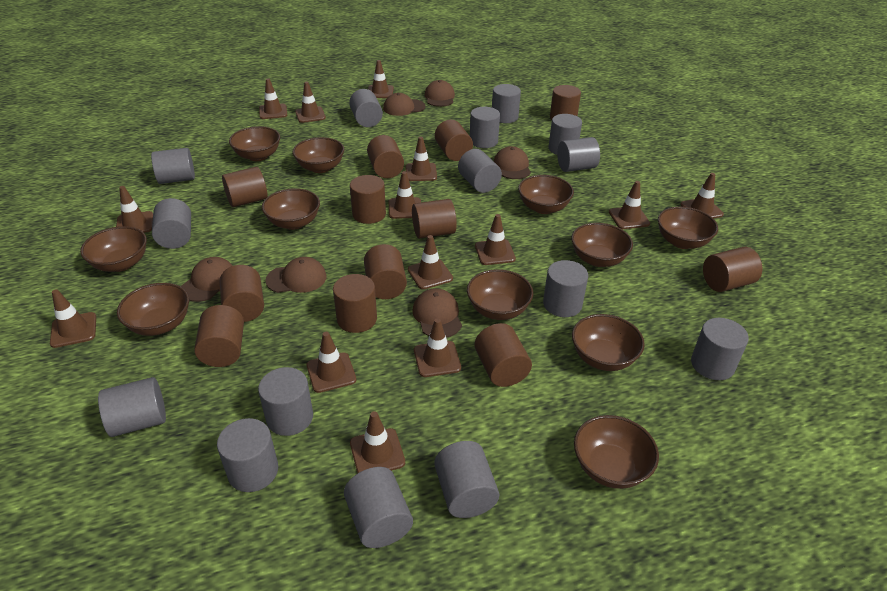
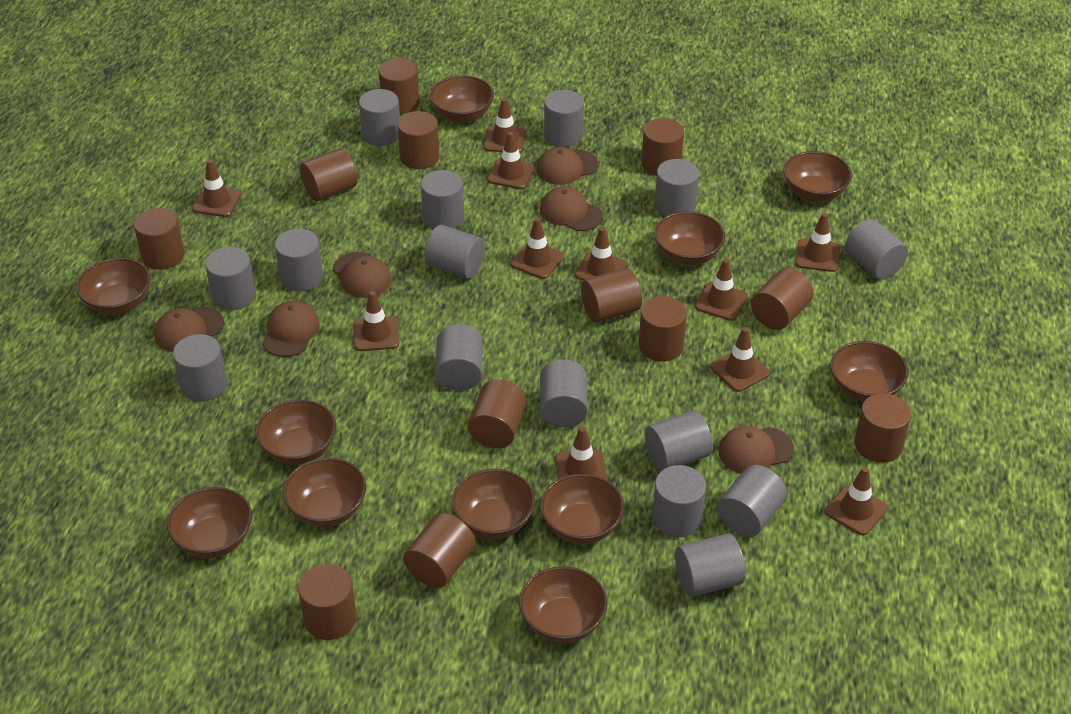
brown traffic cone: 14 -> 11

